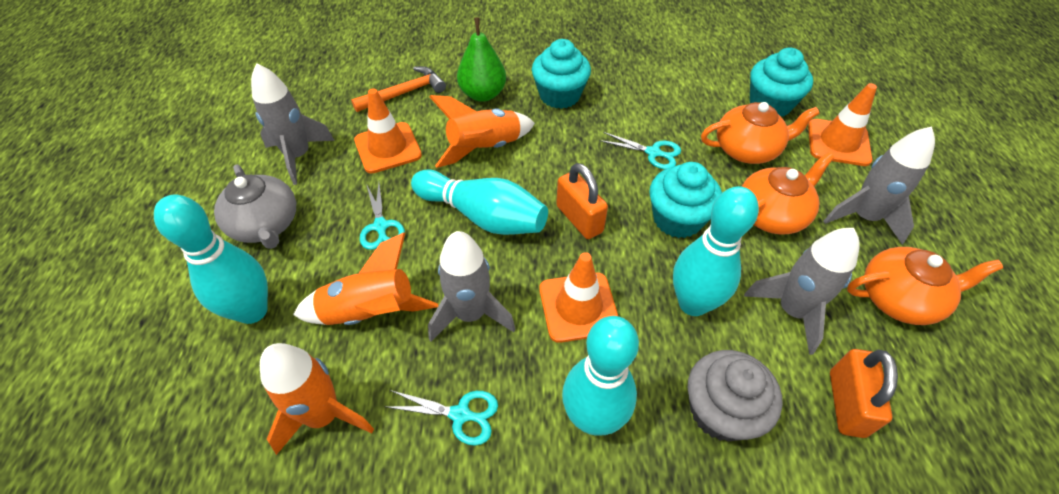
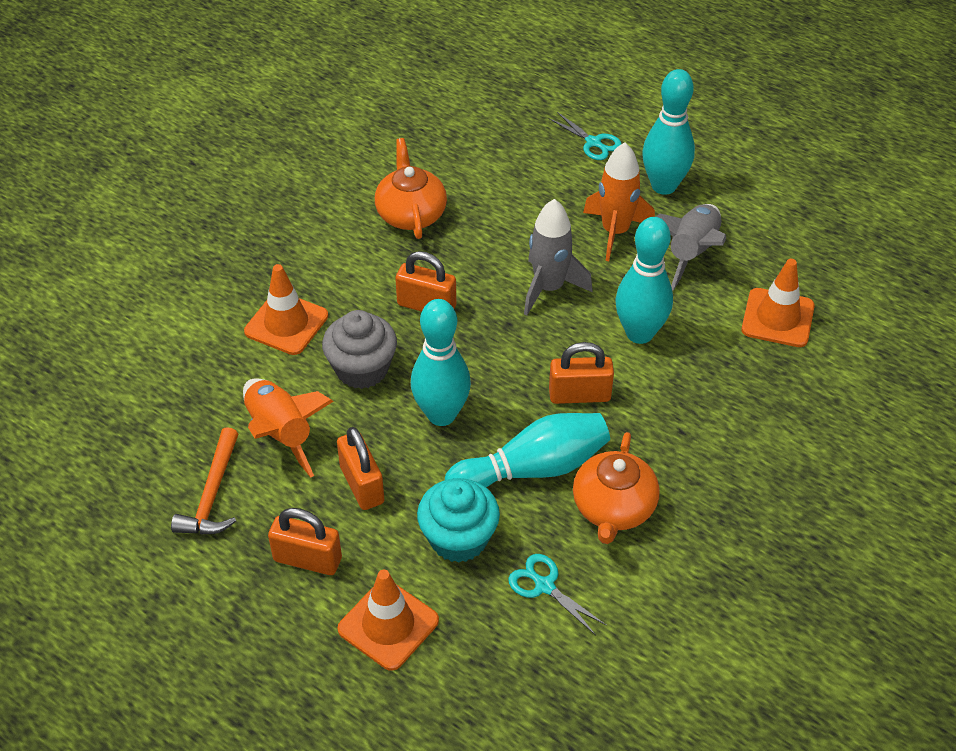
green pear: 1 -> 0
grey rocket: 4 -> 2
grey teapot: 1 -> 0
orange padlock: 2 -> 4
orange rocket: 3 -> 2
orange teapot: 3 -> 2
turquoise cupcake: 3 -> 1
turquoise scissors: 3 -> 2

